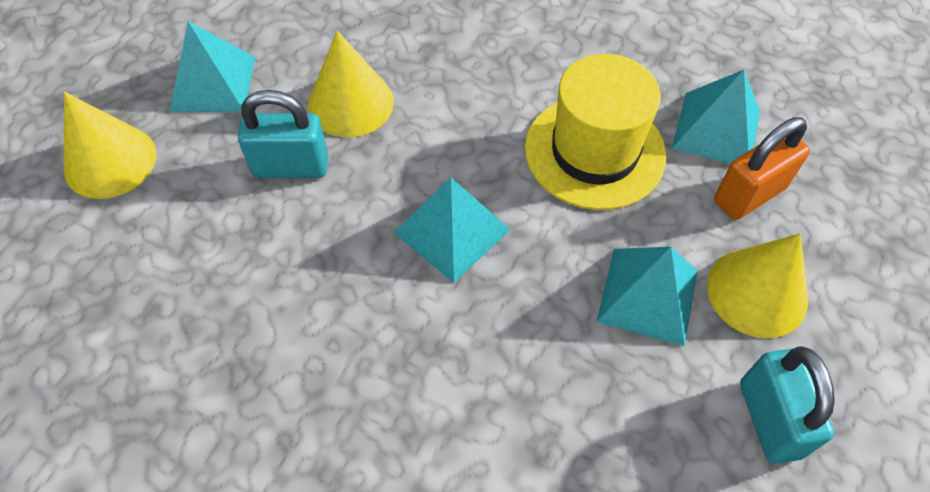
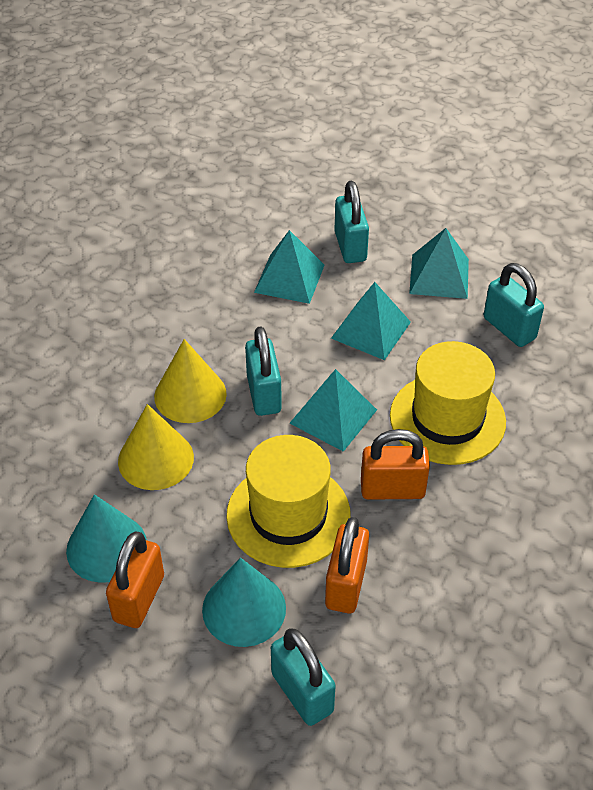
orange padlock: 1 -> 3
turquoise cone: 0 -> 2
turquoise padlock: 2 -> 4
yellow cone: 3 -> 2
yellow hat: 1 -> 2

